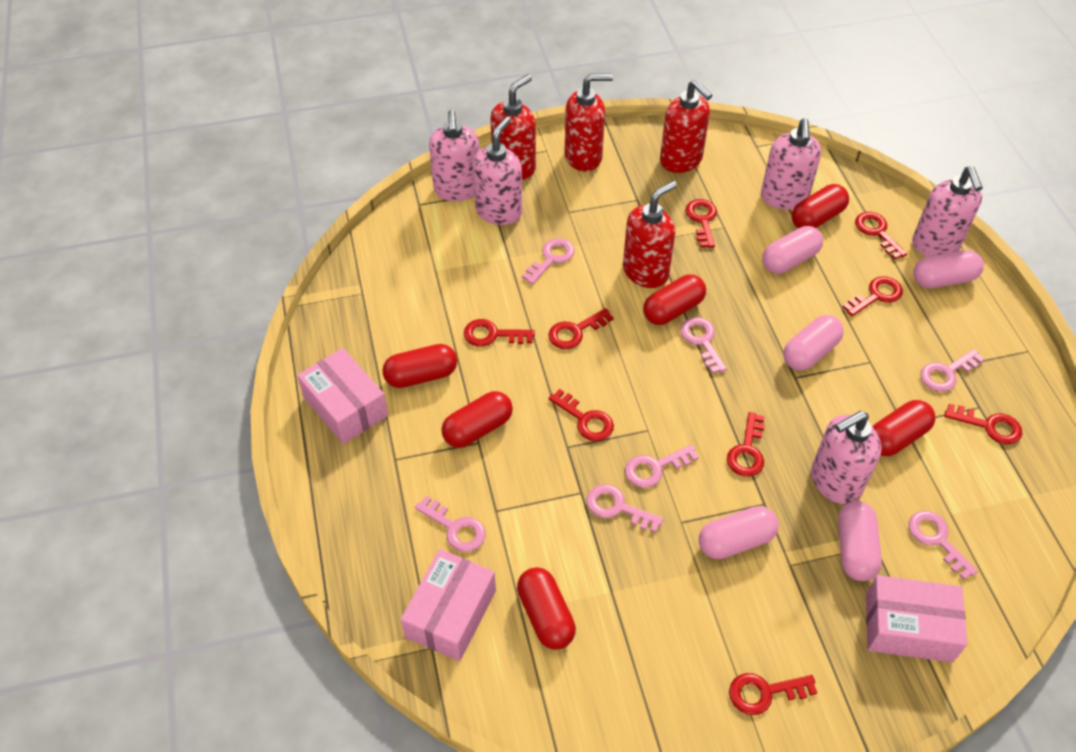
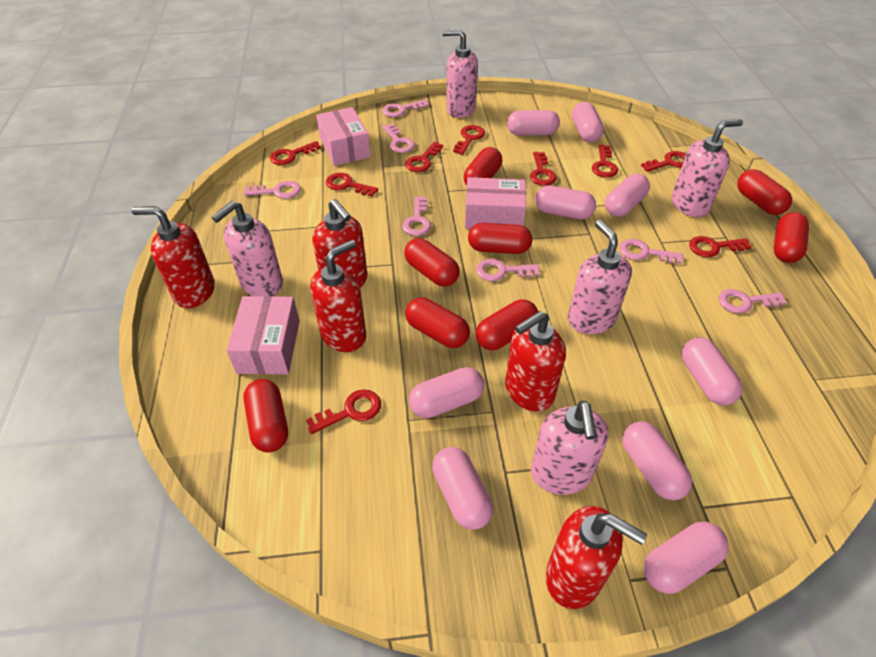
pink capsule: 5 -> 9
red capsule: 6 -> 8
red soap dispenser: 4 -> 5

